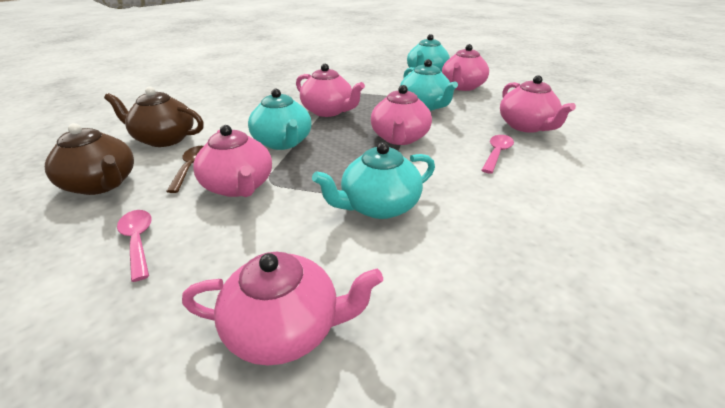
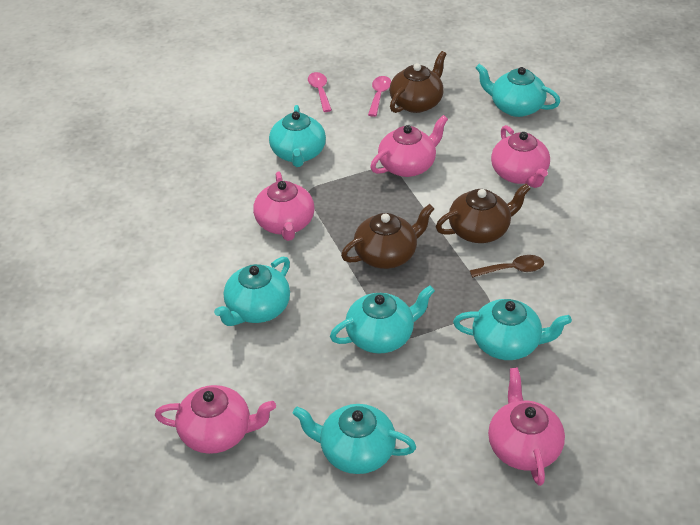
brown teapot: 2 -> 3
pink teapot: 6 -> 5
turquoise teapot: 4 -> 6

